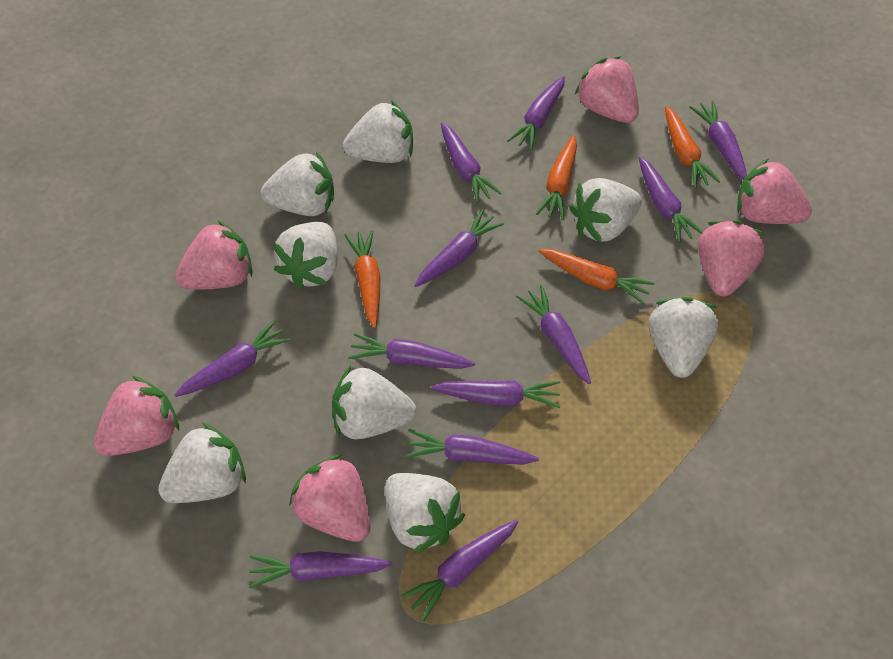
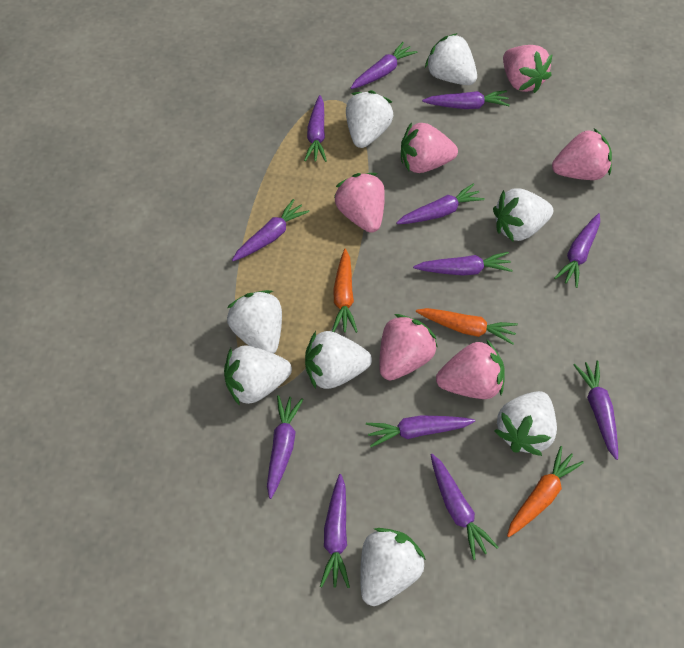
orange carrot: 4 -> 3

